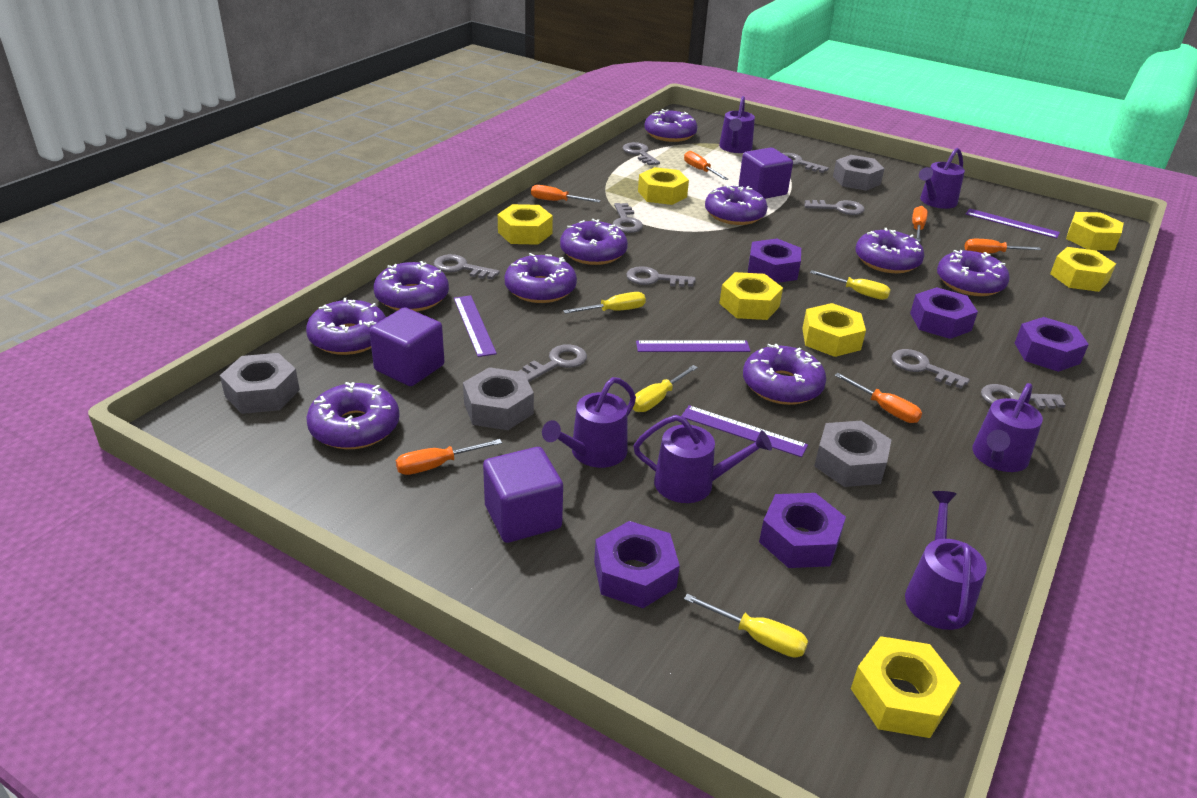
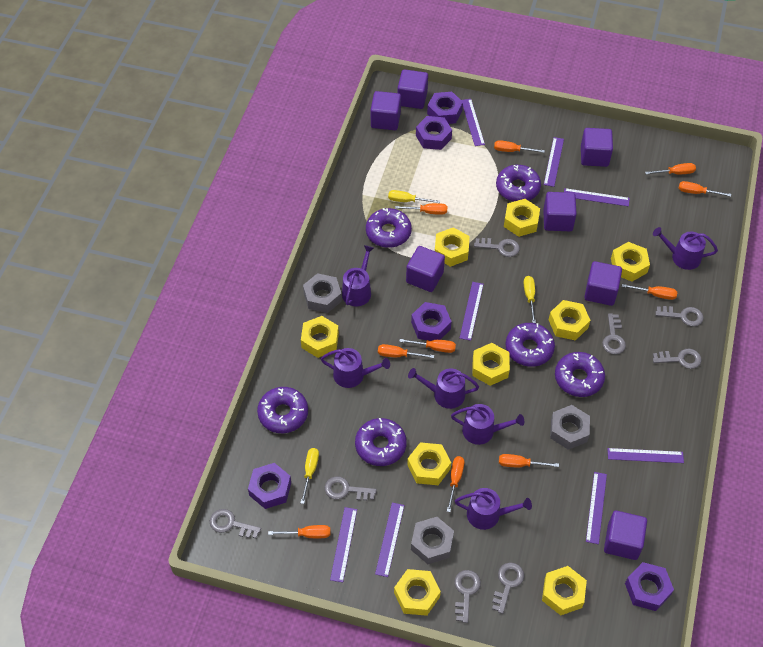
grey key: 9 -> 8
grey nut: 4 -> 3
orange screwdriver: 6 -> 10
purple cube: 3 -> 7
purple donut: 10 -> 6
purple ruler: 4 -> 8
yellow nut: 7 -> 9
yellow screwdriver: 4 -> 3

